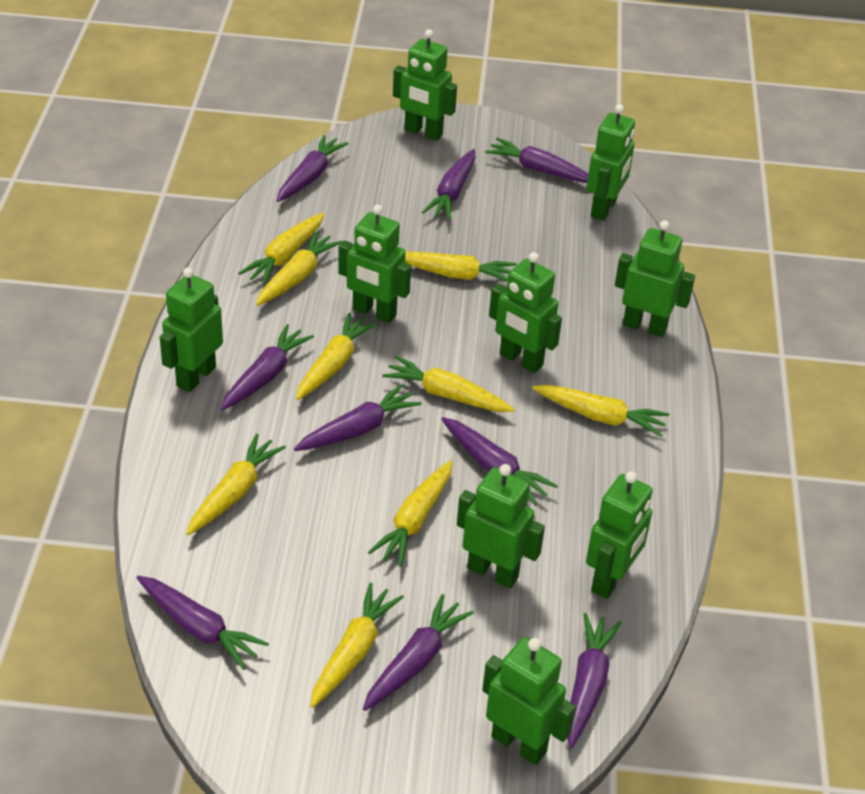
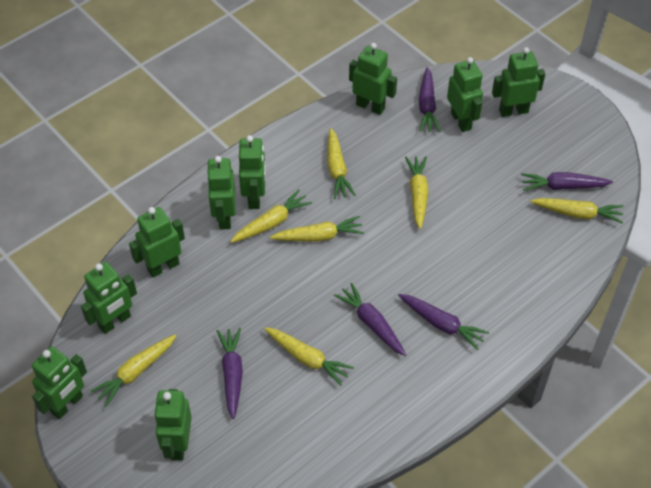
purple carrot: 9 -> 5
yellow carrot: 9 -> 7

